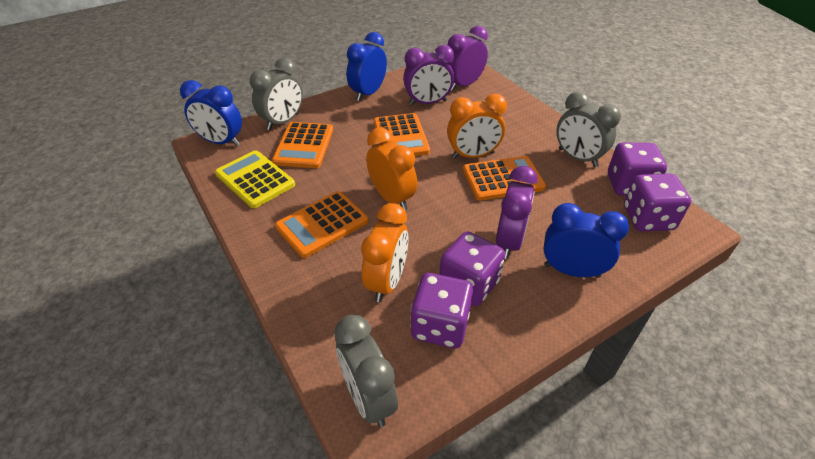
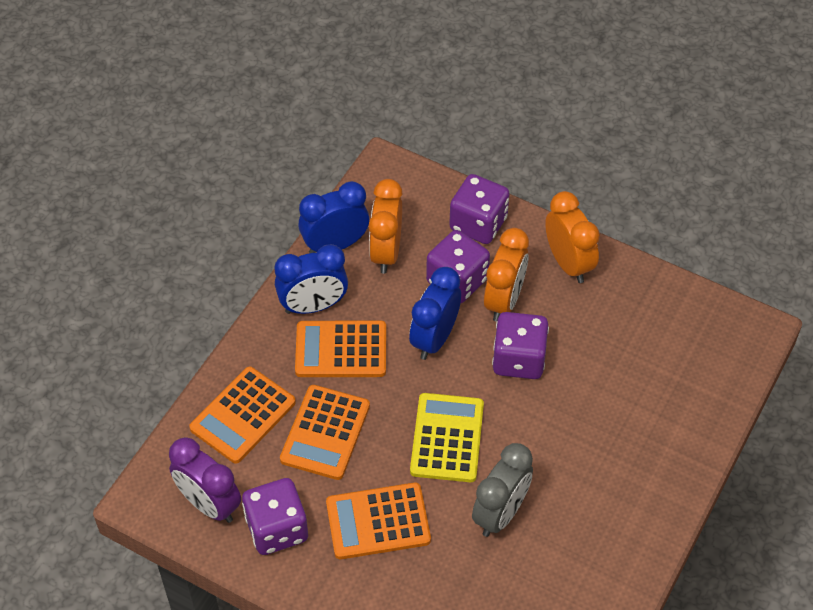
grey clock: 3 -> 1
purple clock: 3 -> 1

